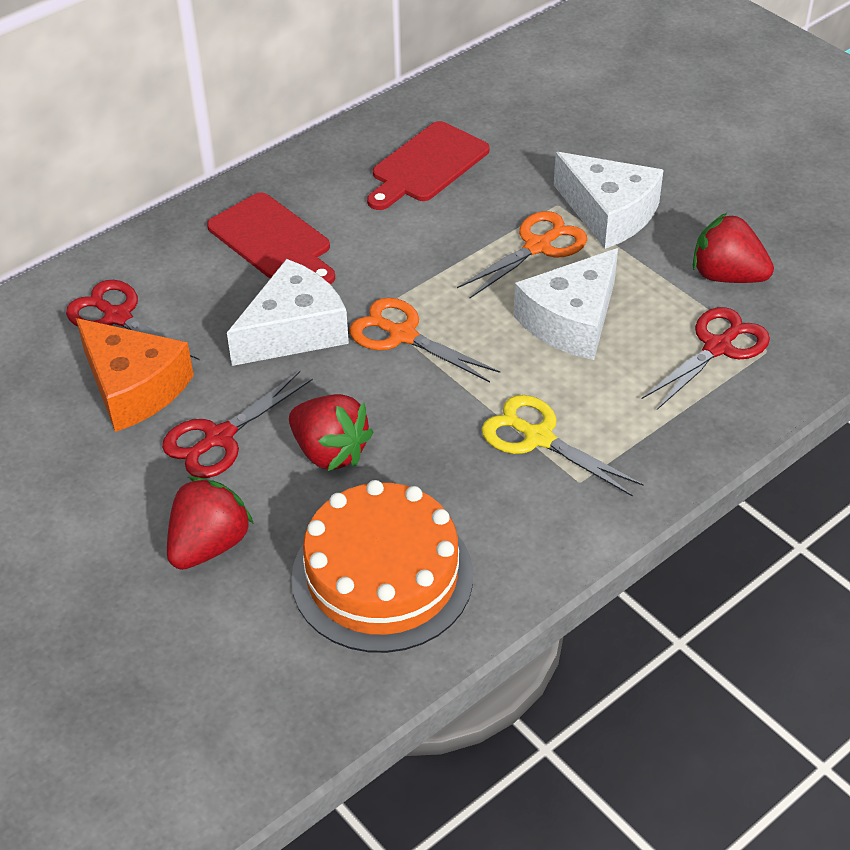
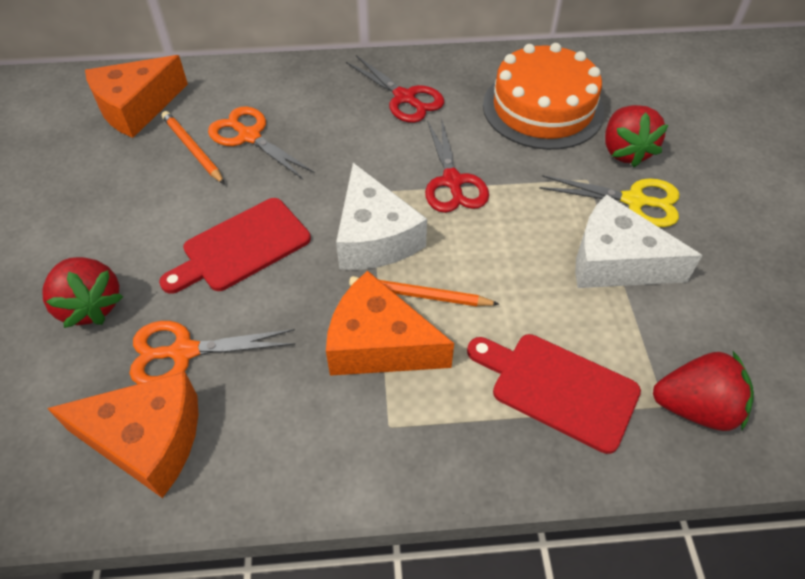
orange cheese: 1 -> 3
orange pencil: 0 -> 2
red scissors: 3 -> 2
white cheese: 3 -> 2

